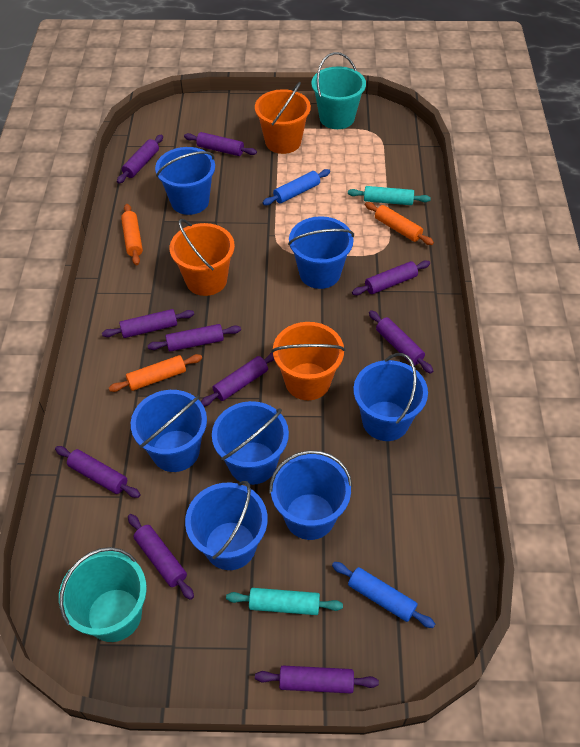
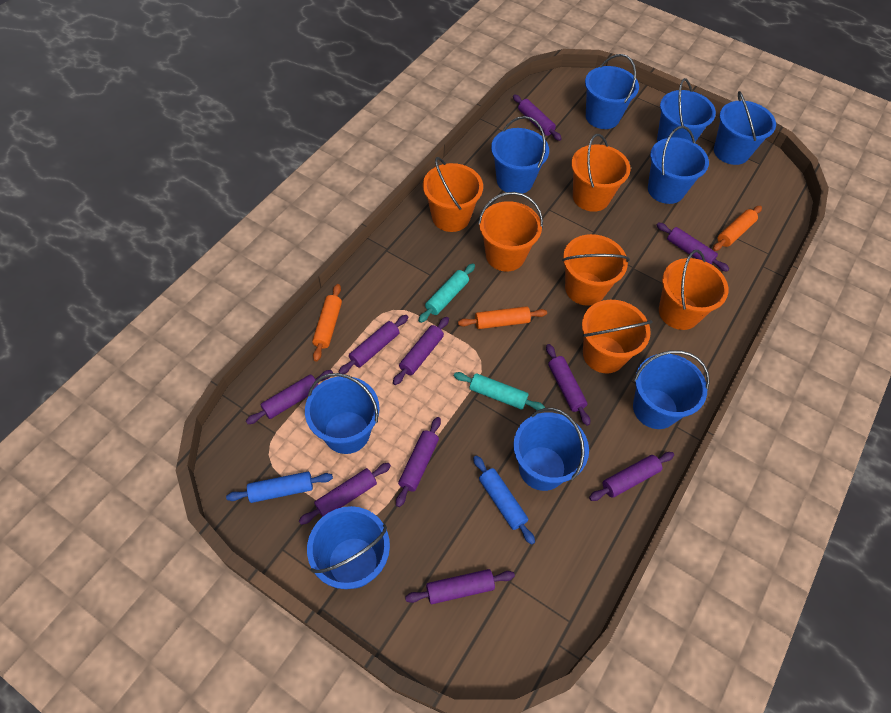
blue bucket: 7 -> 9
orange bucket: 3 -> 6
turquoise bucket: 2 -> 0

